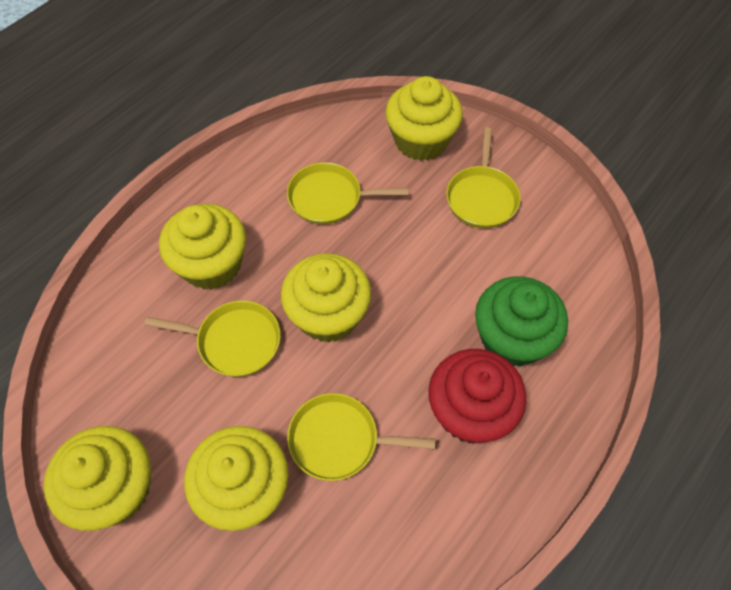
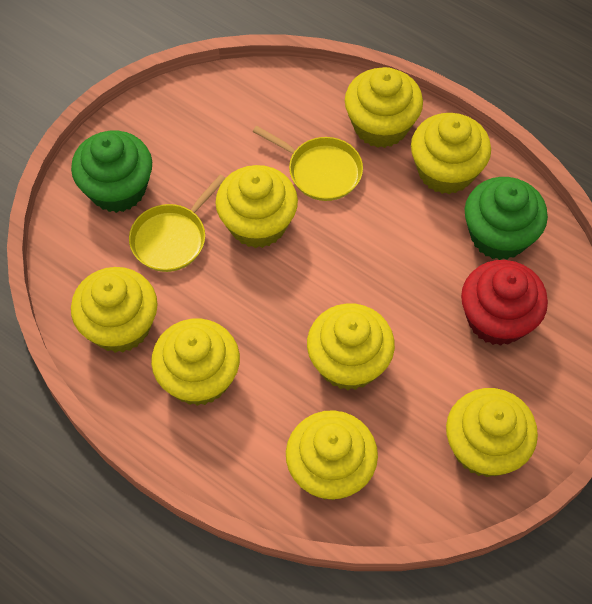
green cupcake: 1 -> 2
yellow cupcake: 5 -> 8
yellow pan: 4 -> 2

